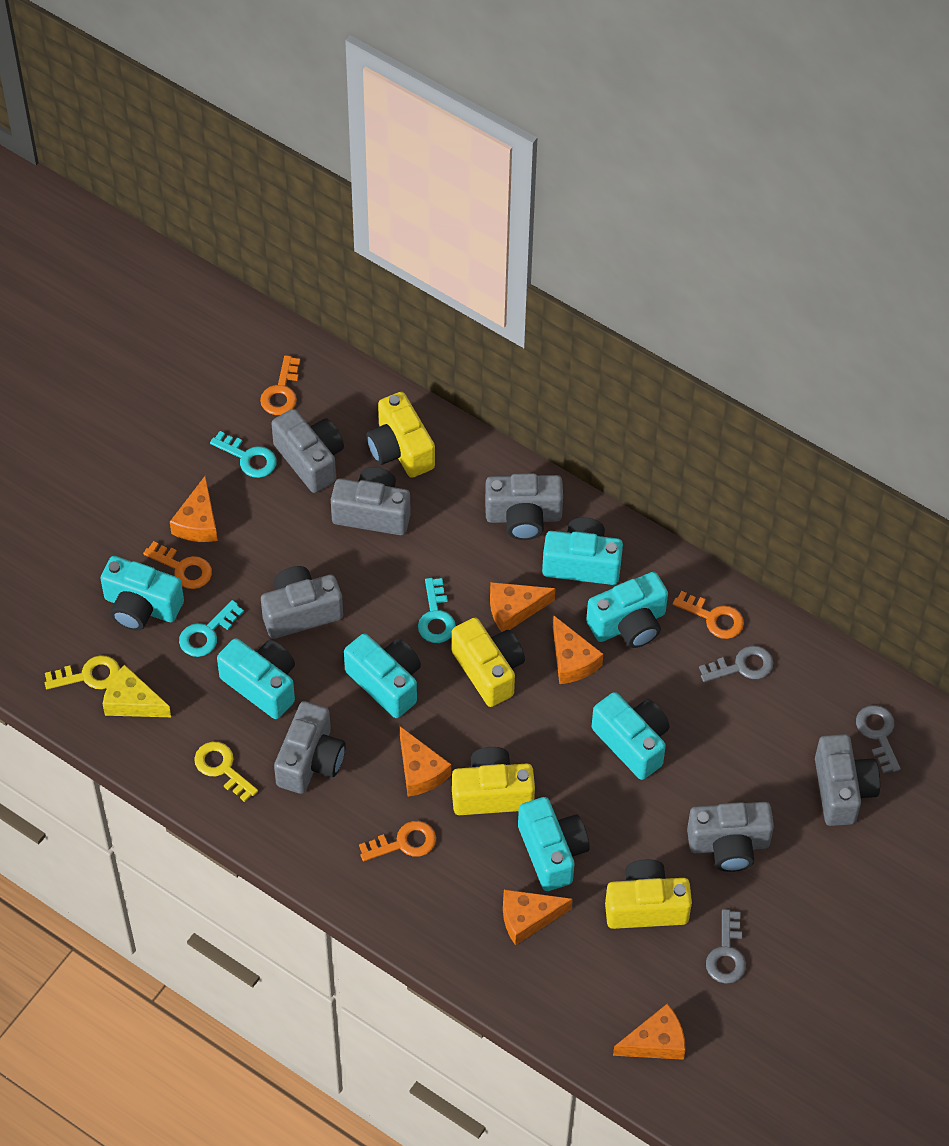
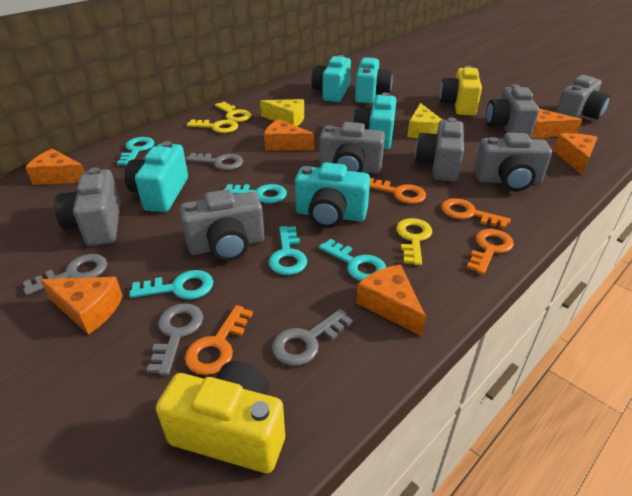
grey key: 3 -> 4
turquoise camera: 7 -> 5
turquoise key: 3 -> 5
yellow camera: 4 -> 2
yellow cheese: 1 -> 2
yellow key: 2 -> 3

